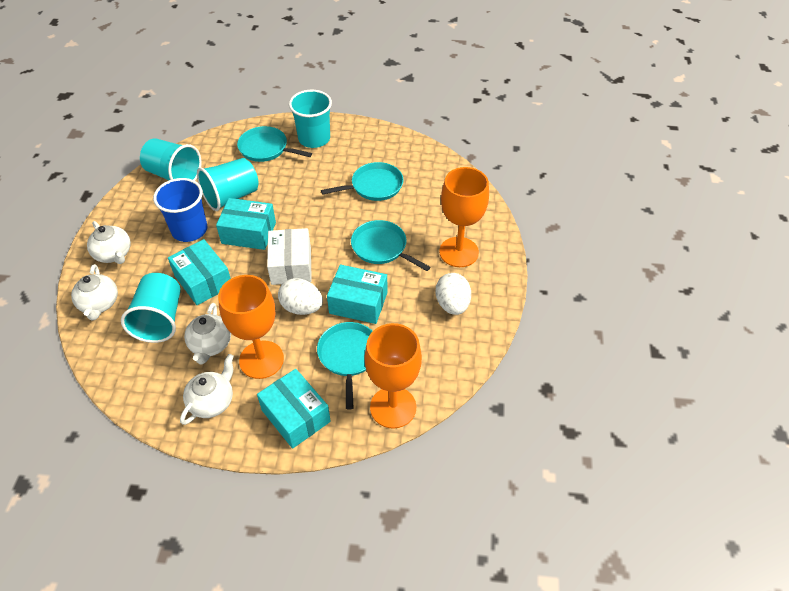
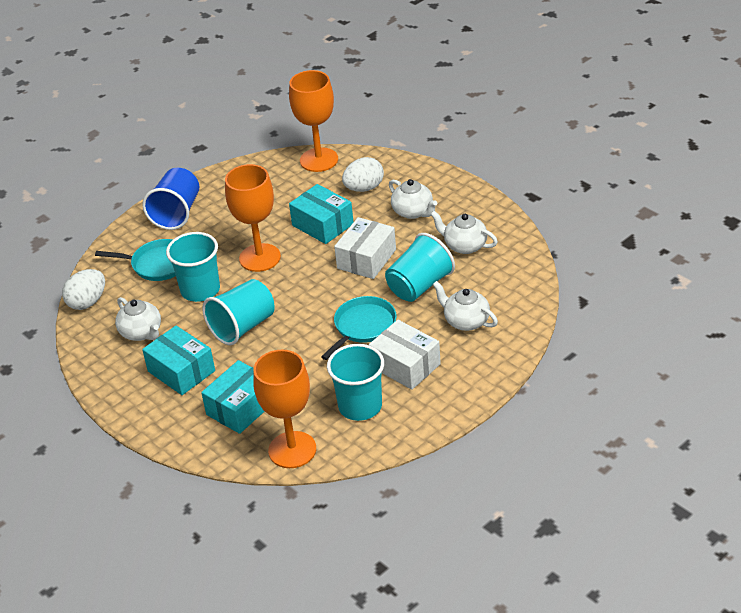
turquoise box: 4 -> 3
turquoise pan: 4 -> 2
white box: 1 -> 2

